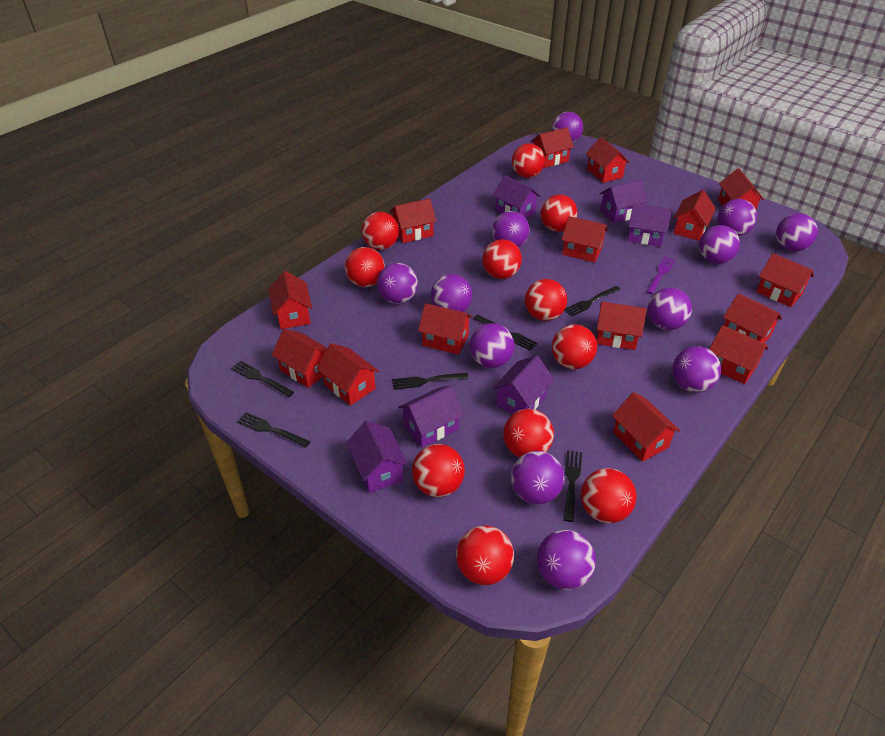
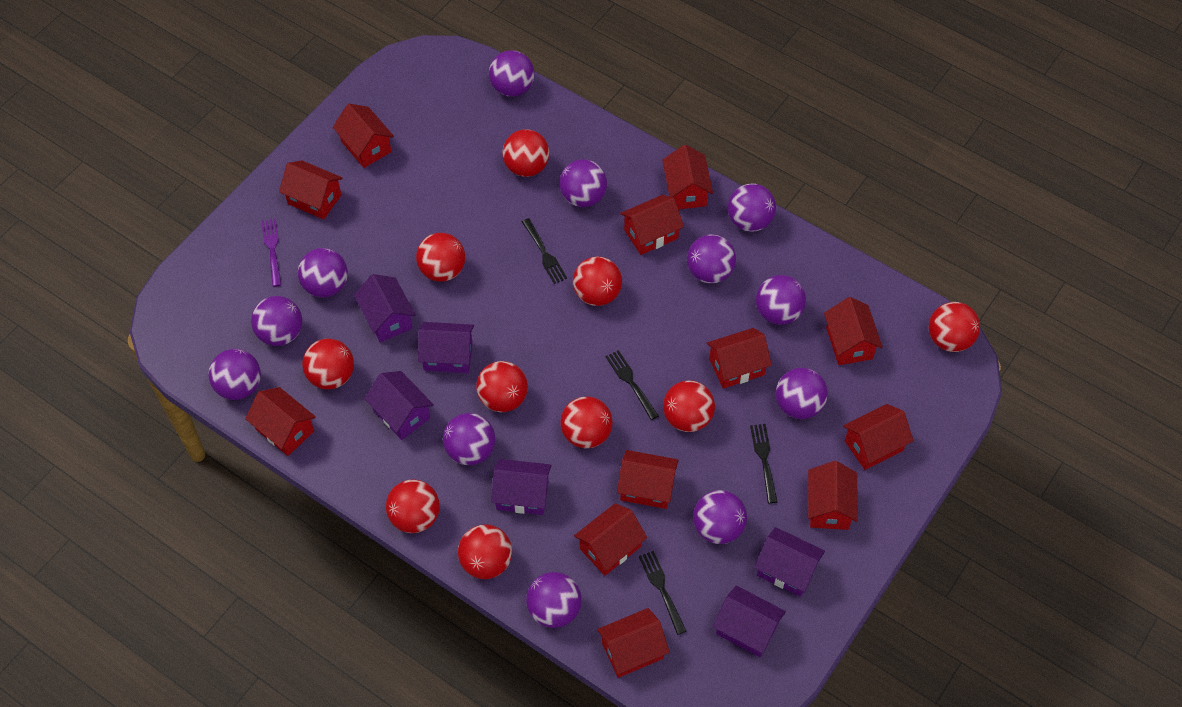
black fork: 6 -> 4
red ball: 11 -> 10
red house: 15 -> 12

